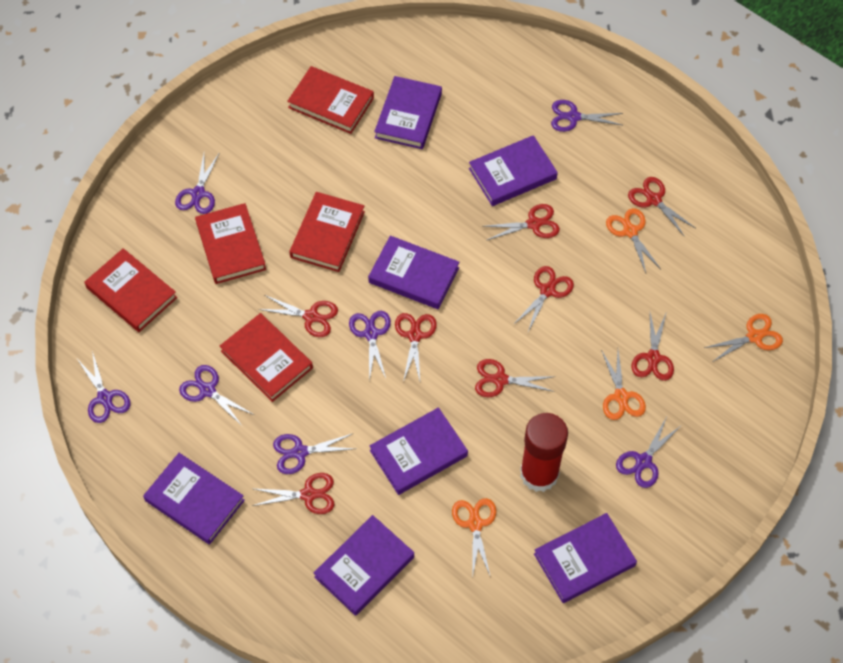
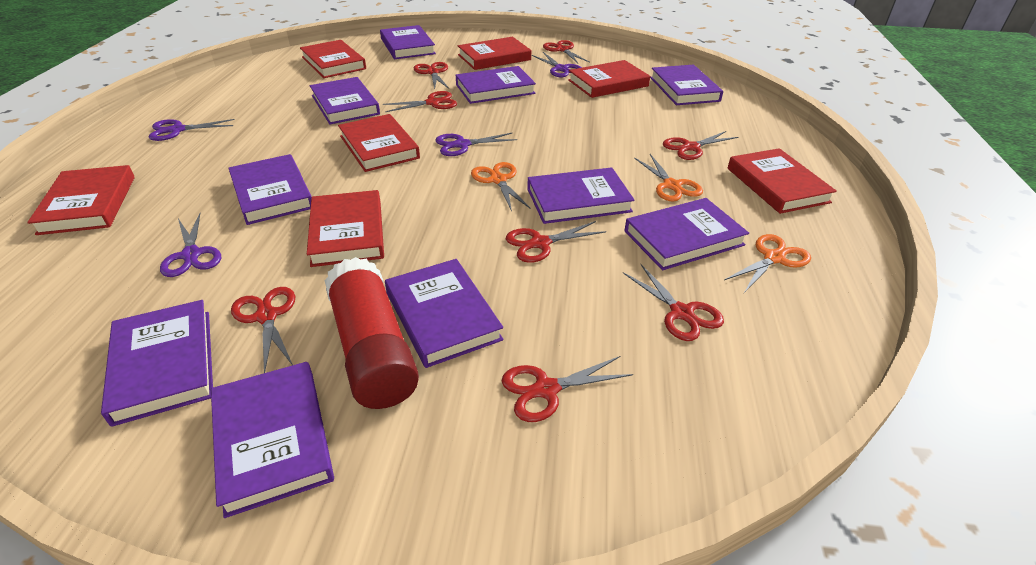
orange scissors: 4 -> 3
purple book: 7 -> 10
purple scissors: 7 -> 4
red book: 5 -> 7

